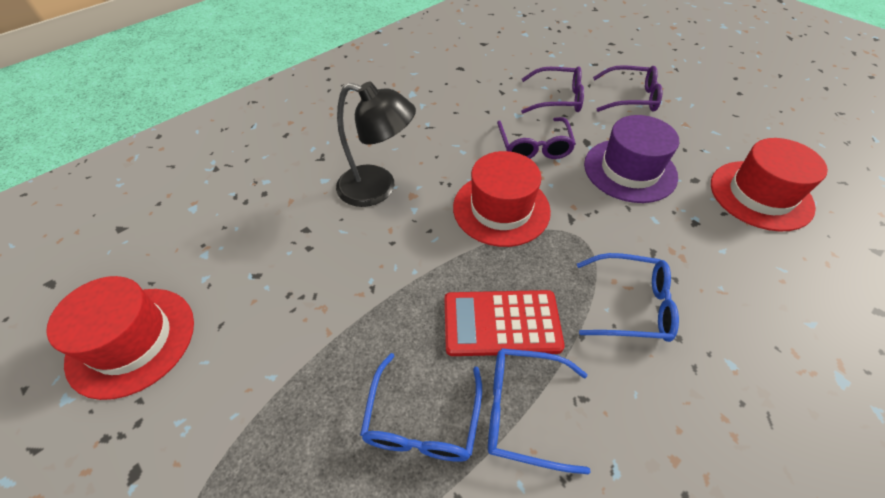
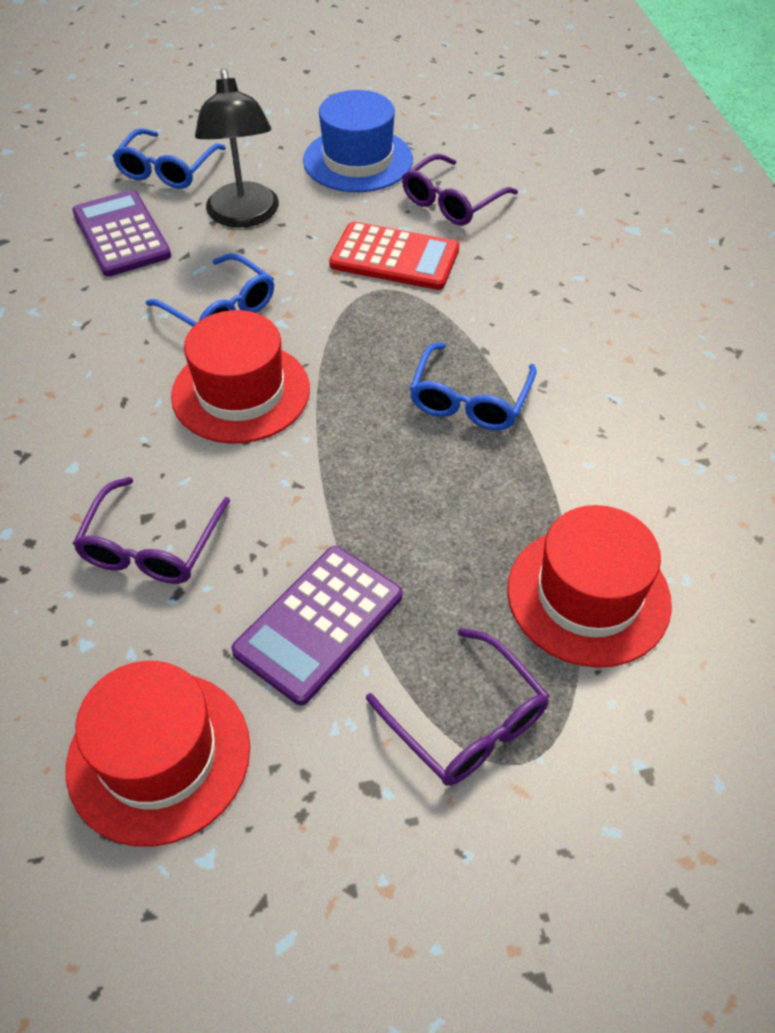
blue hat: 0 -> 1
purple calculator: 0 -> 2
purple hat: 1 -> 0

